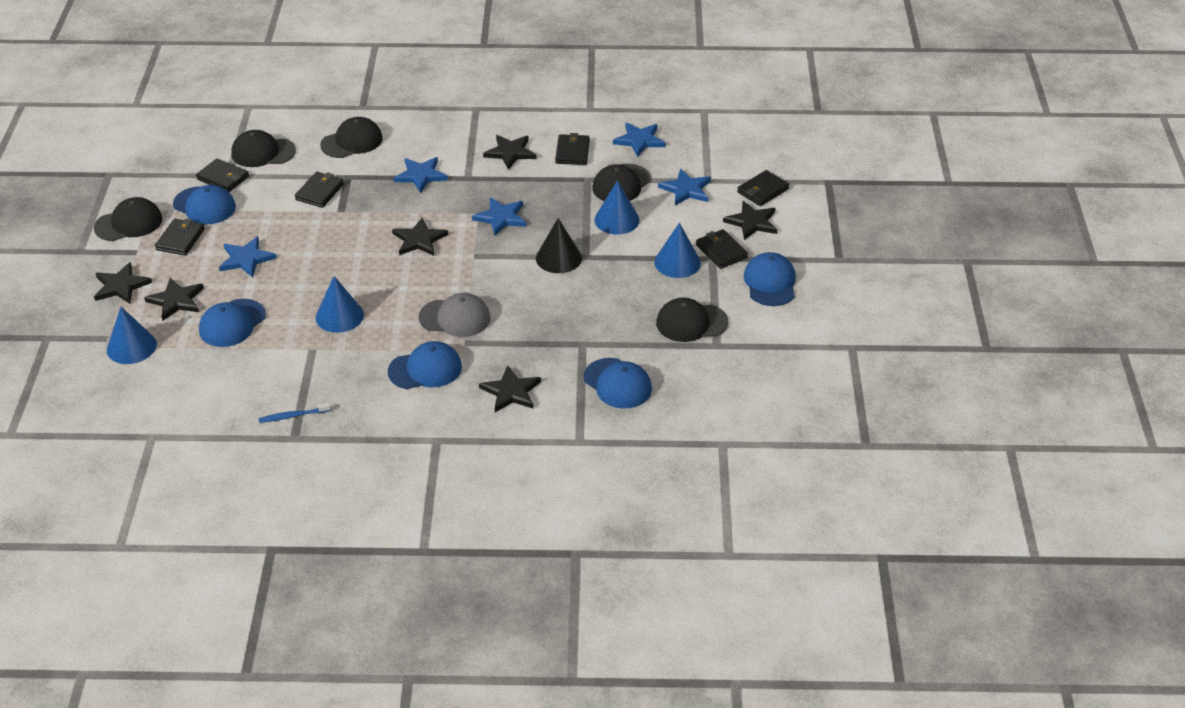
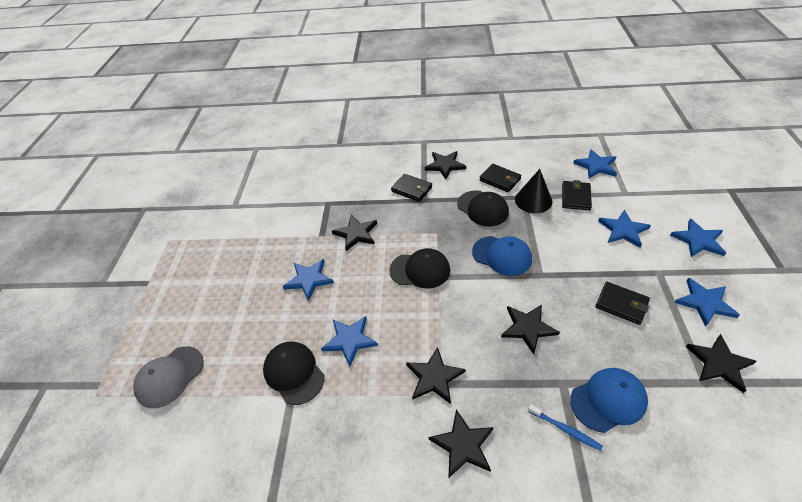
black cap: 5 -> 3
black wallet: 6 -> 4
blue cap: 5 -> 2
blue cone: 4 -> 0
blue star: 5 -> 6

